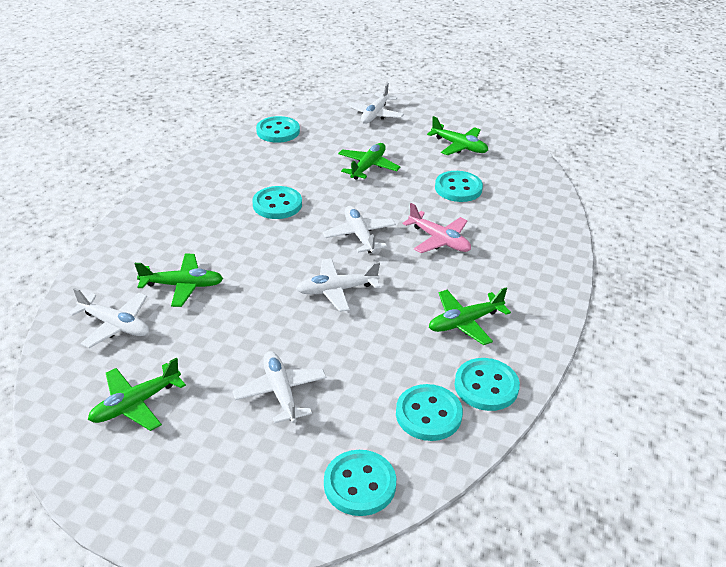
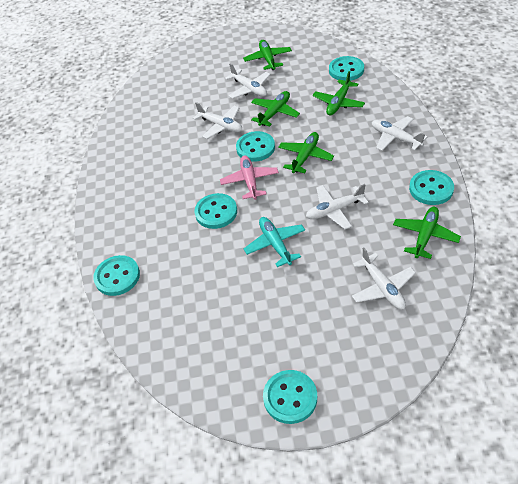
turquoise plane: 0 -> 1

